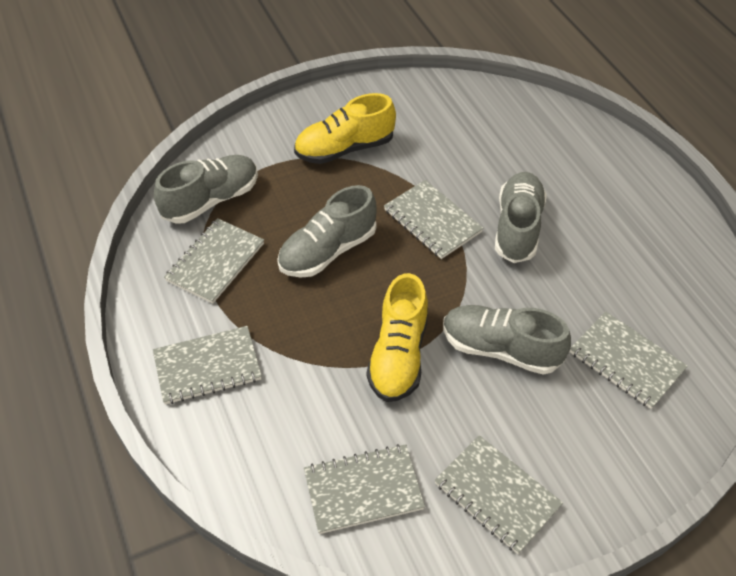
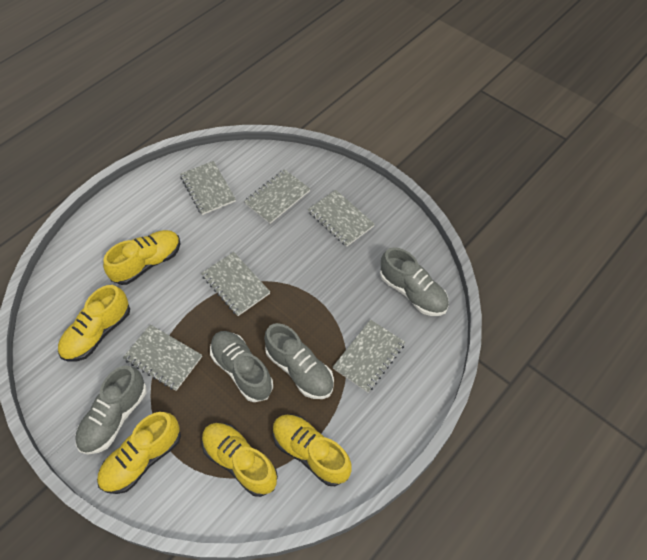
yellow shoe: 2 -> 5

